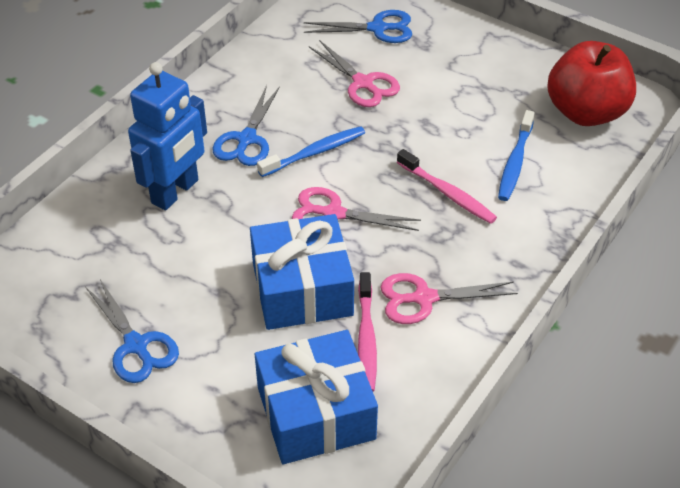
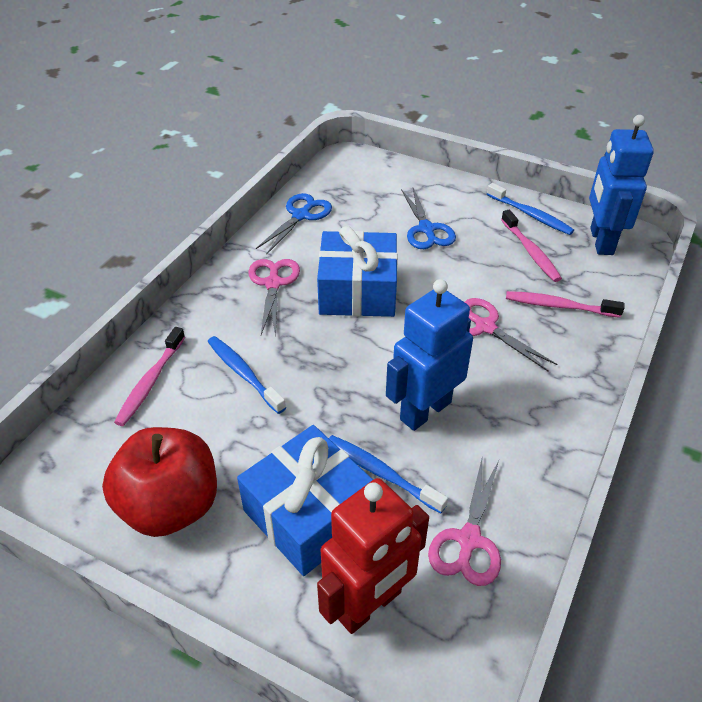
blue robot: 1 -> 2
blue scissors: 3 -> 2
blue toothbrush: 2 -> 3
pink toothbrush: 2 -> 3
red robot: 0 -> 1

